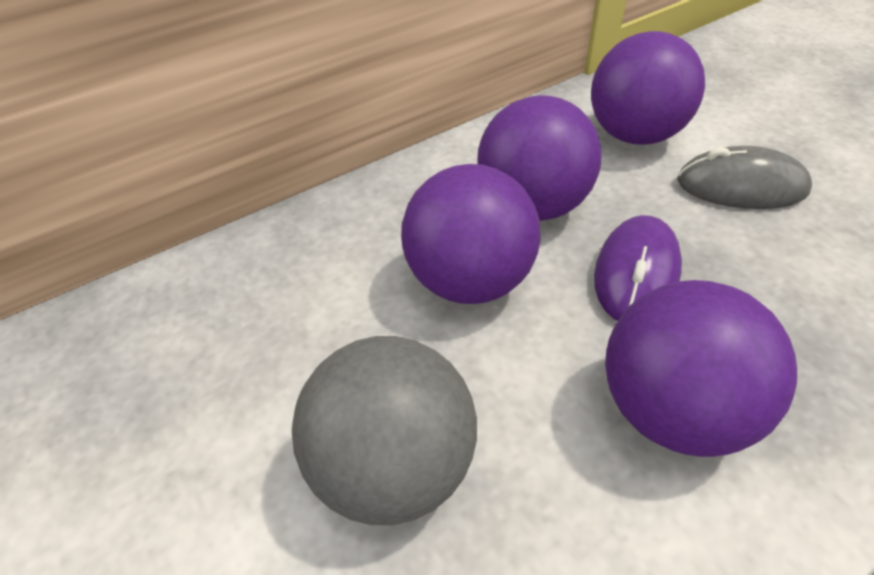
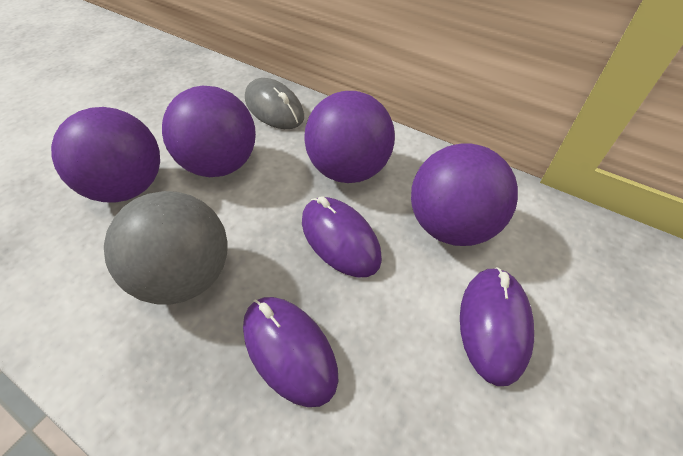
purple mouse: 1 -> 3

